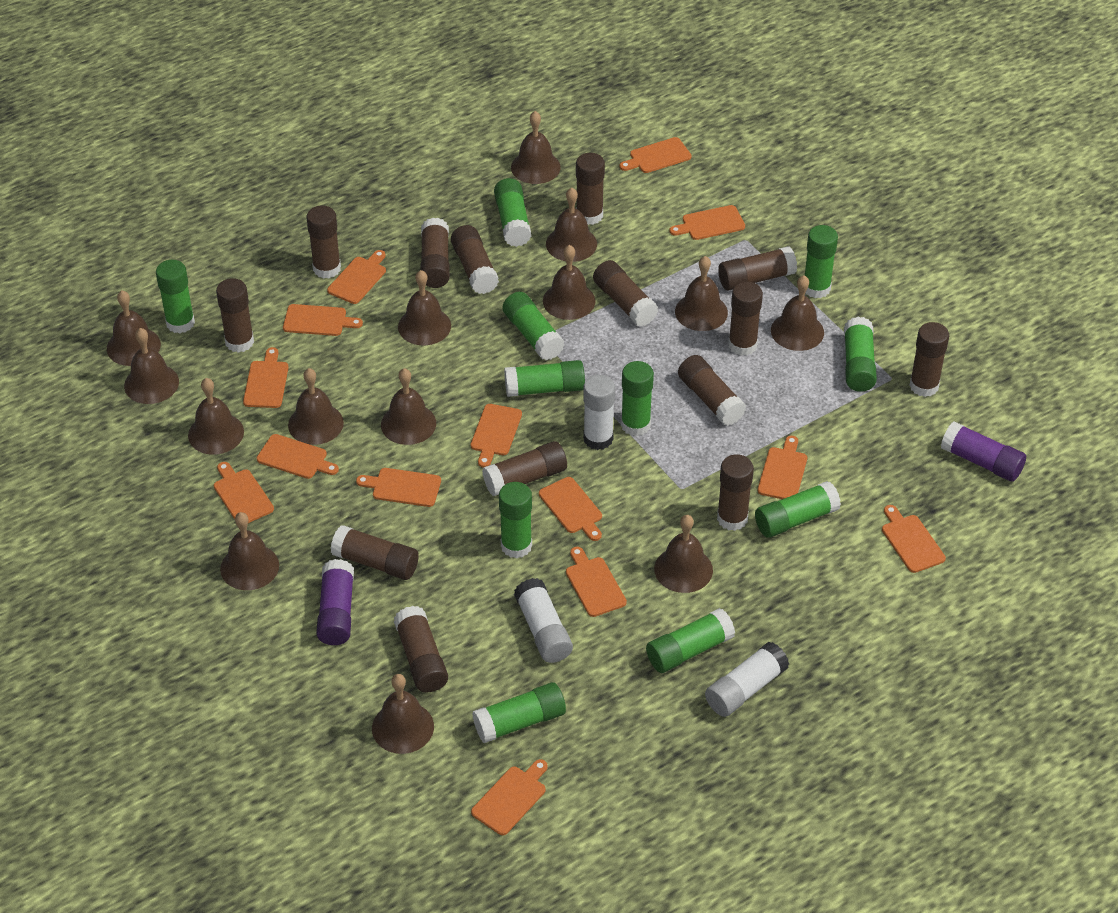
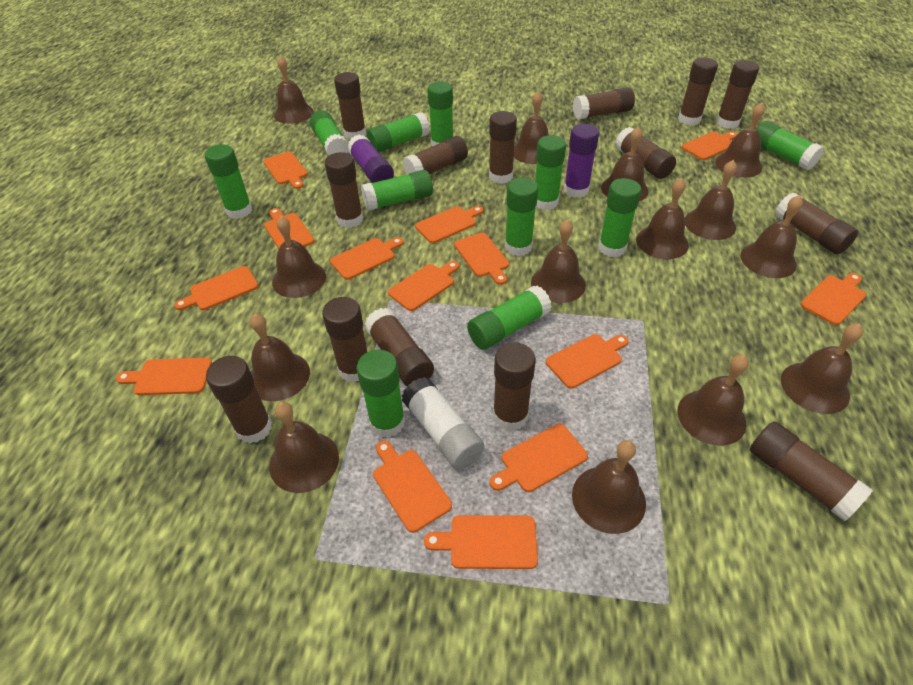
white glue stick: 3 -> 1

